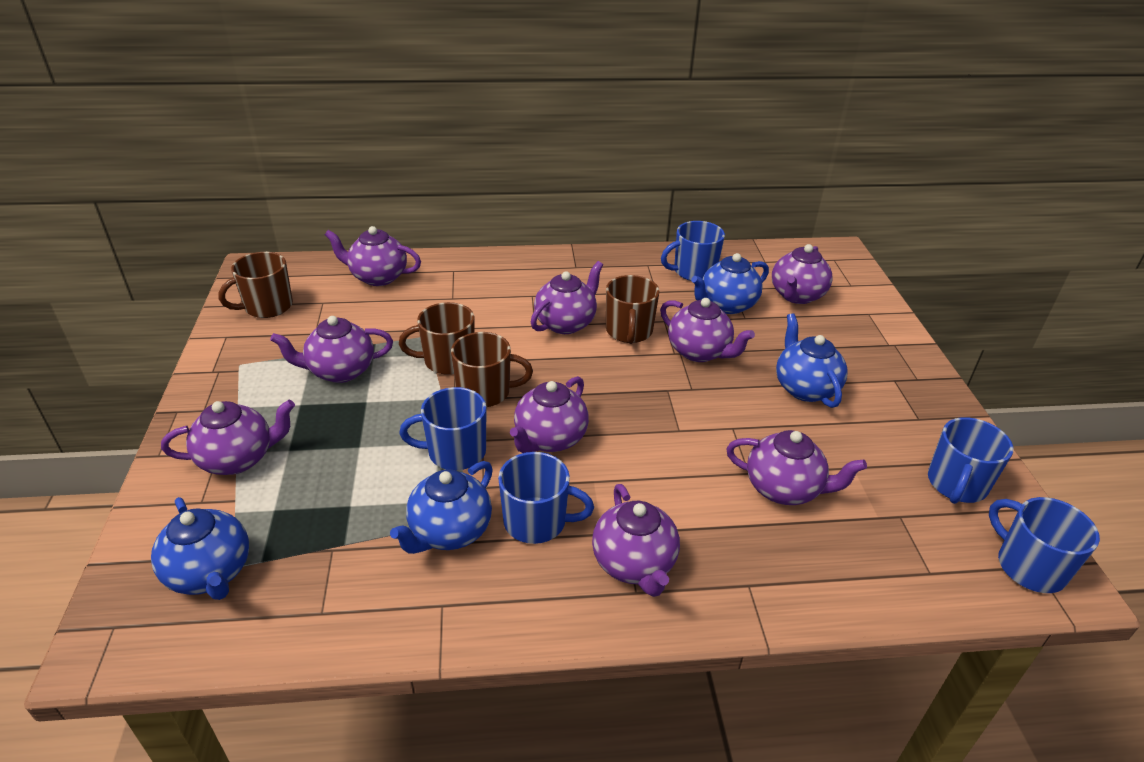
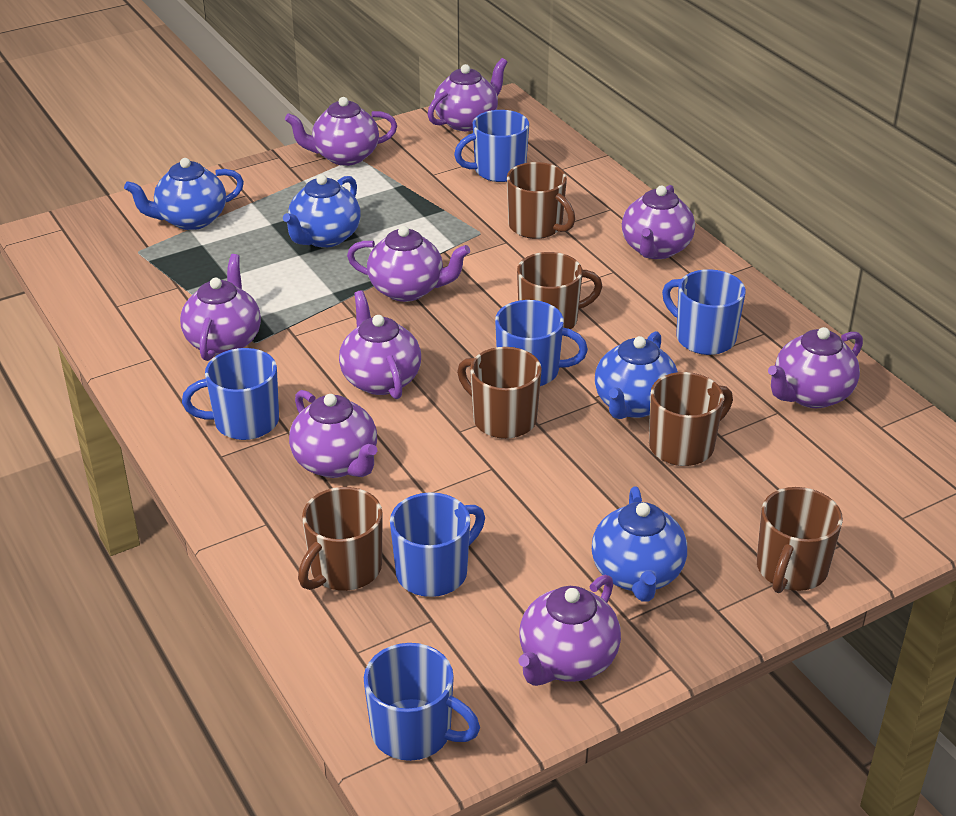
blue mug: 5 -> 6
brown mug: 4 -> 6

